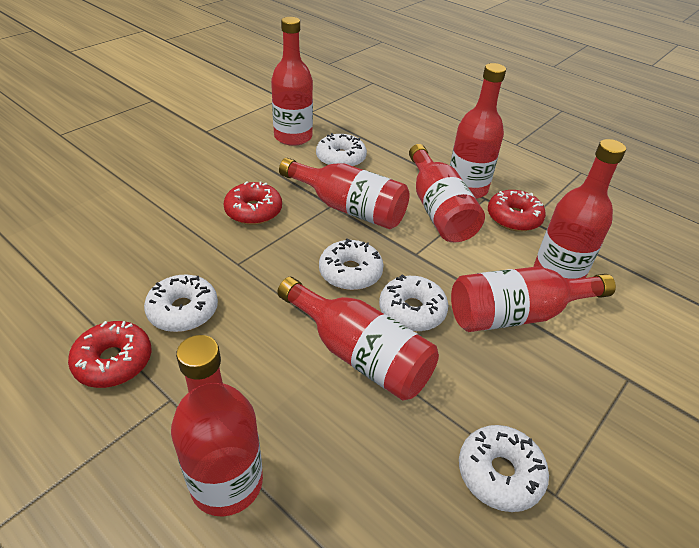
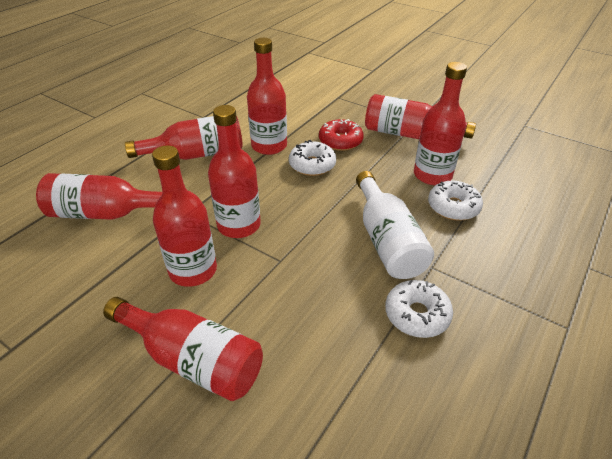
red donut: 3 -> 1
white bottle: 0 -> 1
white donut: 5 -> 3

